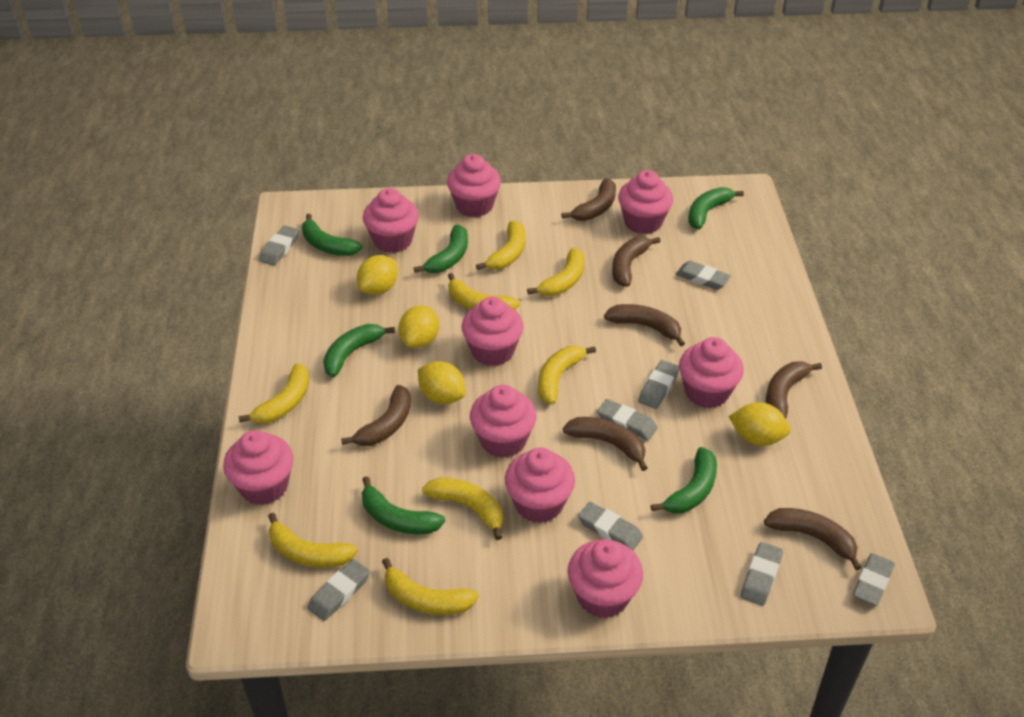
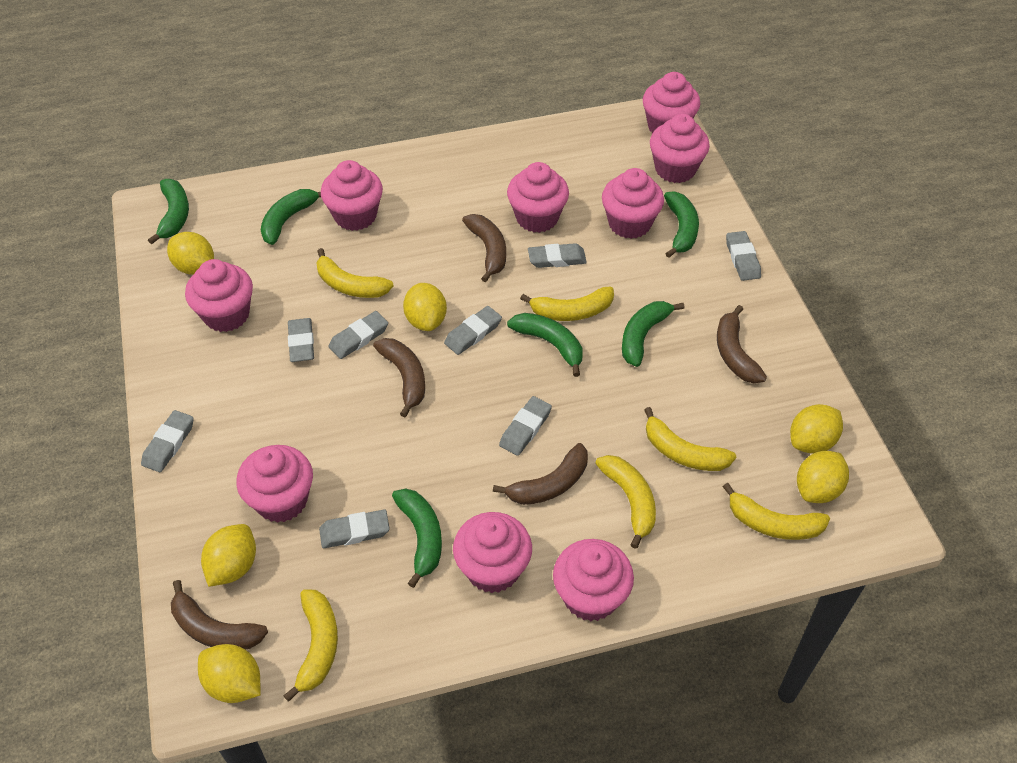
brown banana: 7 -> 5
yellow banana: 8 -> 6
yellow lemon: 4 -> 6

